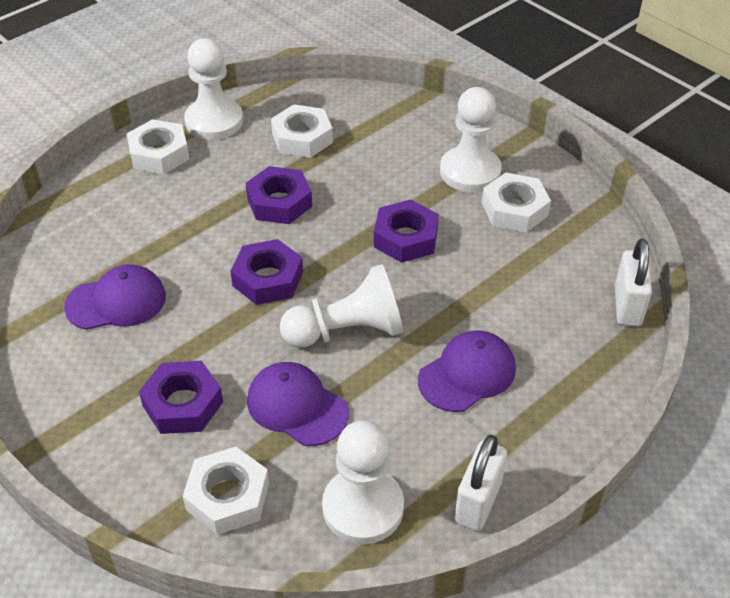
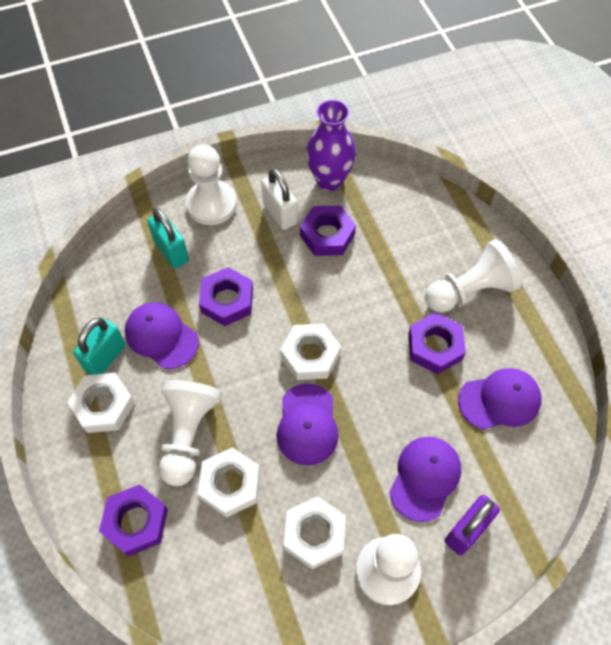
purple cap: 3 -> 4
purple padlock: 0 -> 1
purple vase: 0 -> 1
turquoise padlock: 0 -> 2
white padlock: 2 -> 1

